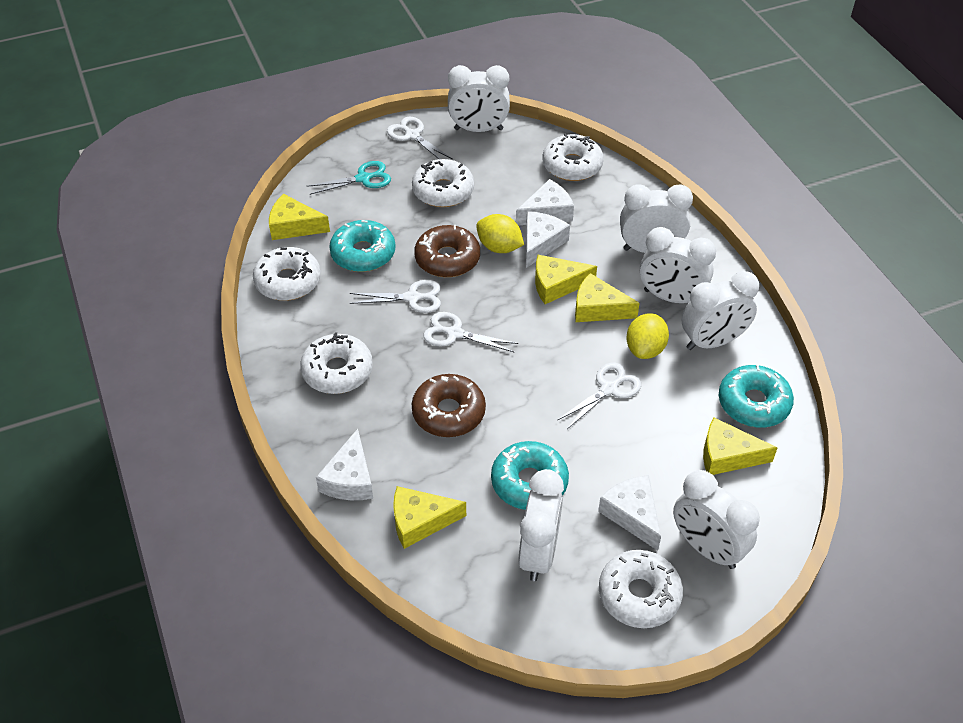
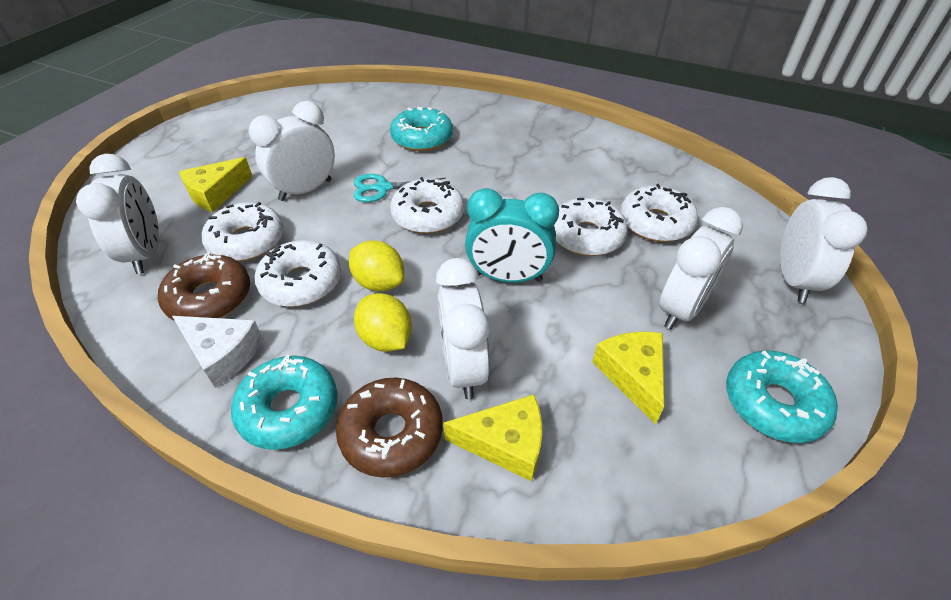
turquoise clock: 0 -> 1
white cheese: 4 -> 1
white clock: 6 -> 5
white scissors: 4 -> 0
yellow cheese: 5 -> 3

